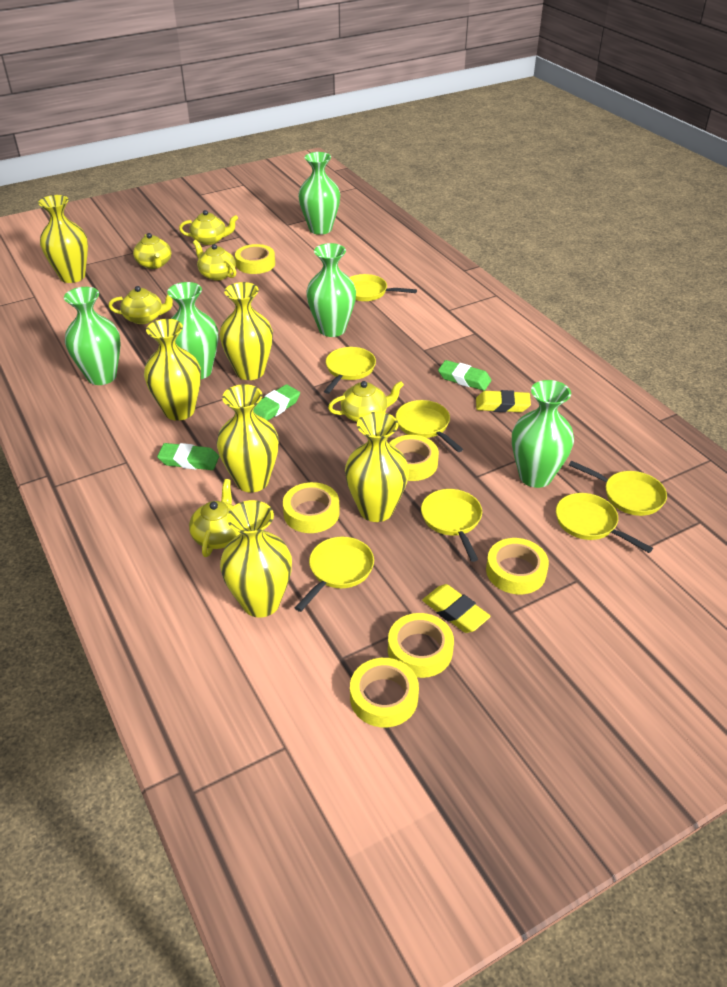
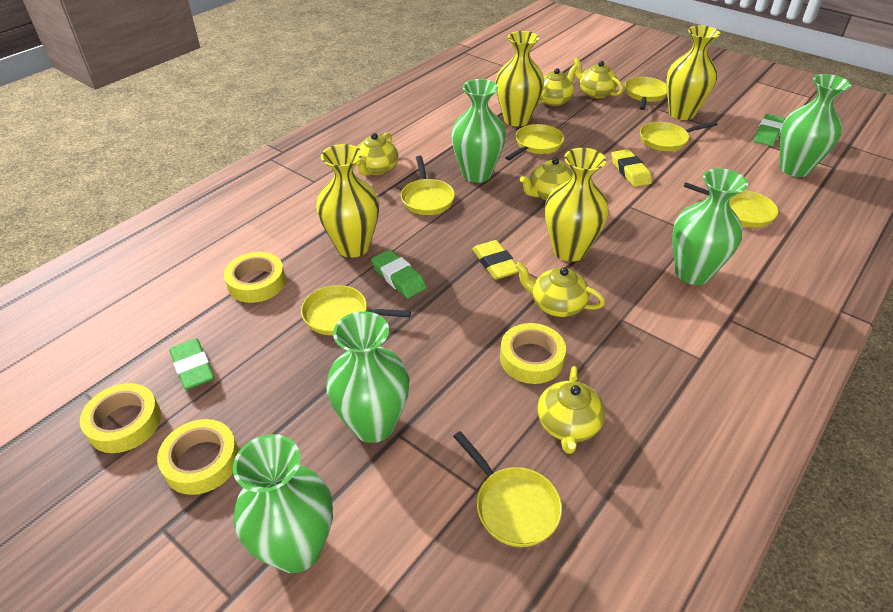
yellow tape: 6 -> 4
yellow vase: 6 -> 4

